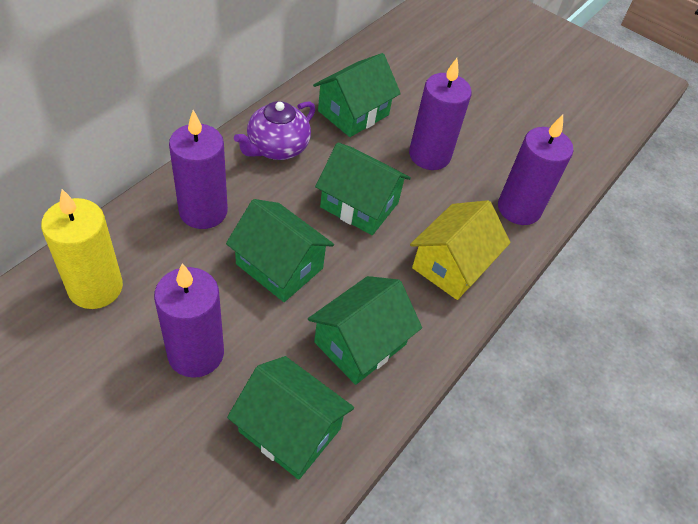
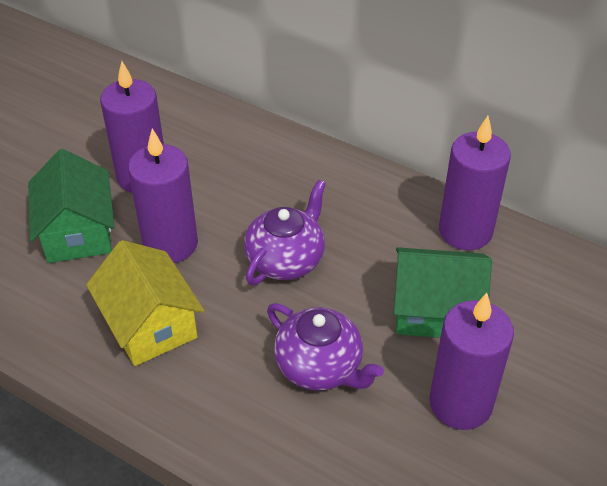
green house: 5 -> 2
purple teapot: 1 -> 2
yellow candle: 1 -> 0

